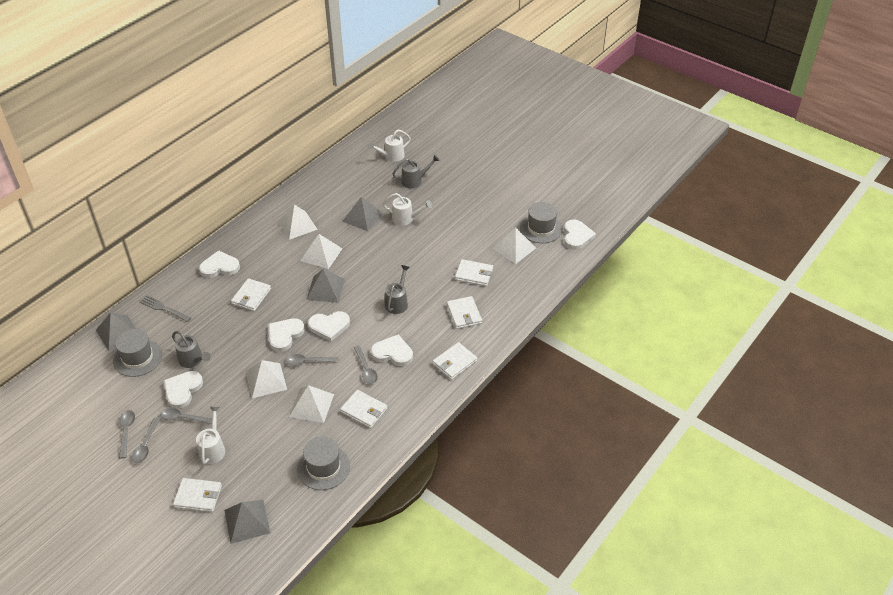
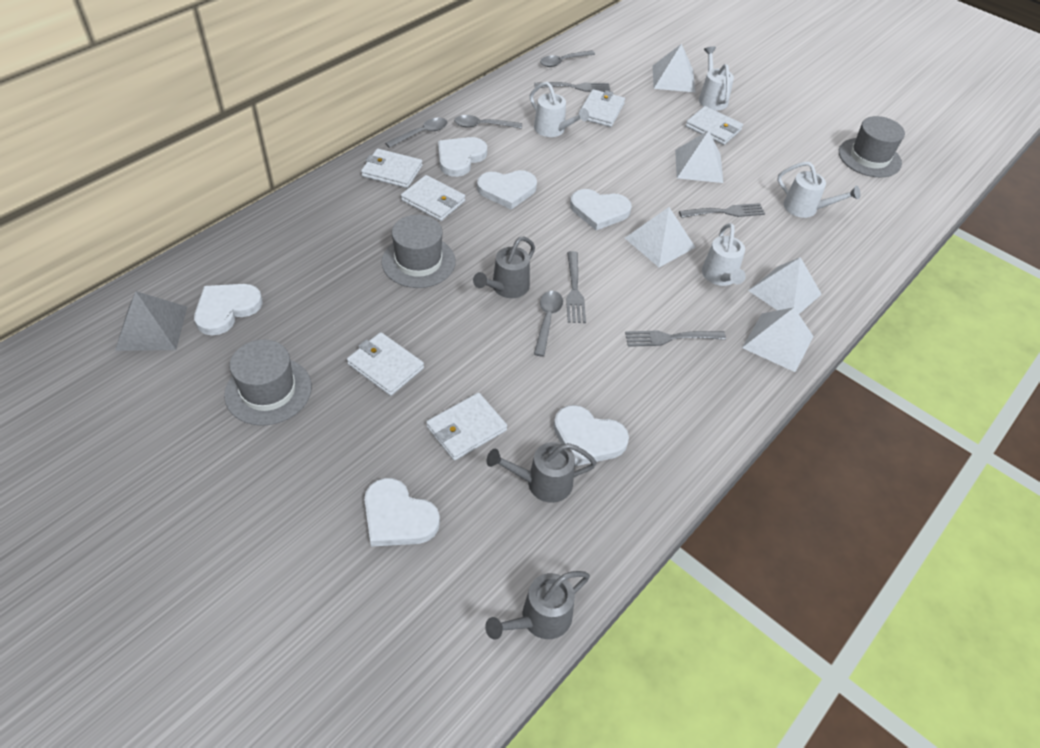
grey fork: 1 -> 4
grey pyramid: 4 -> 1
grey spoon: 5 -> 4
white watering can: 3 -> 4

